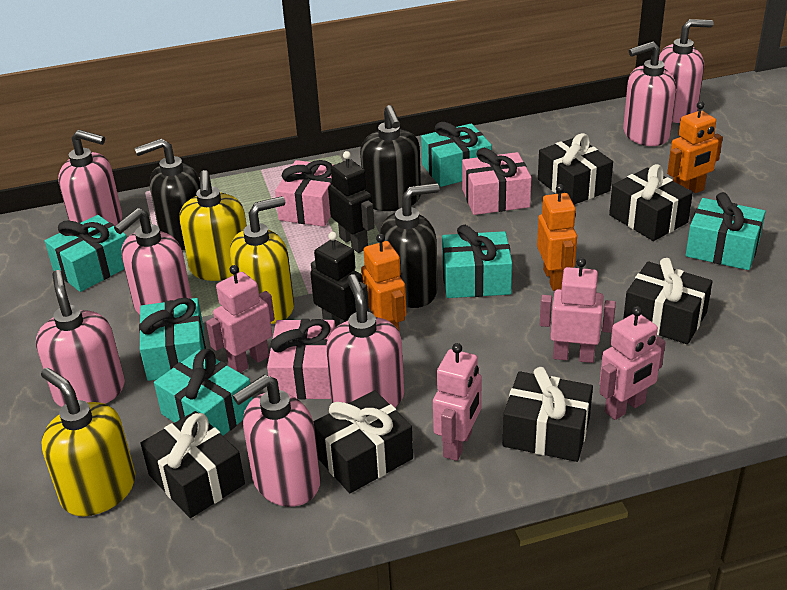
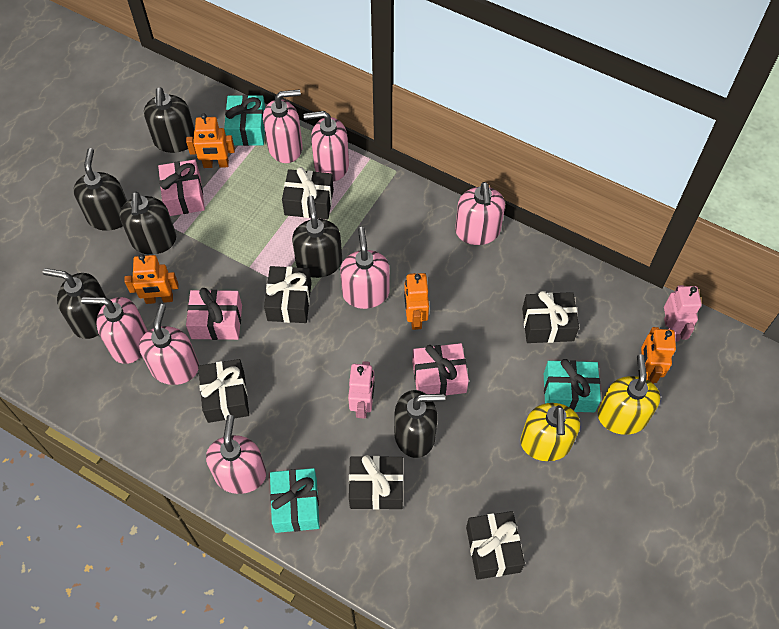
black robot: 2 -> 0
black soap dispenser: 3 -> 6
orange robot: 3 -> 4
pink robot: 4 -> 2
turquoise gift: 6 -> 3
yellow soap dispenser: 3 -> 2

